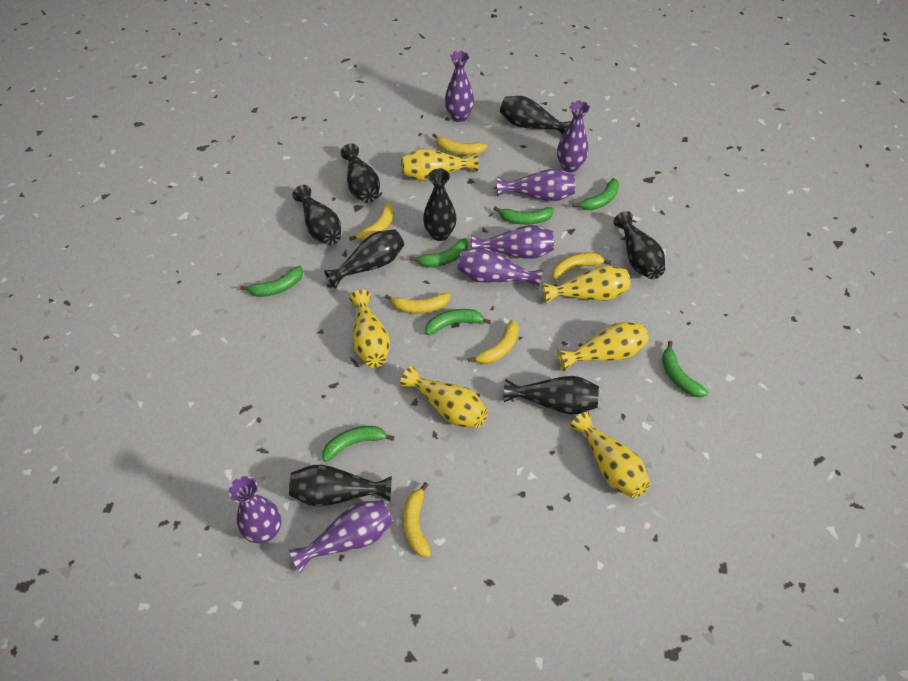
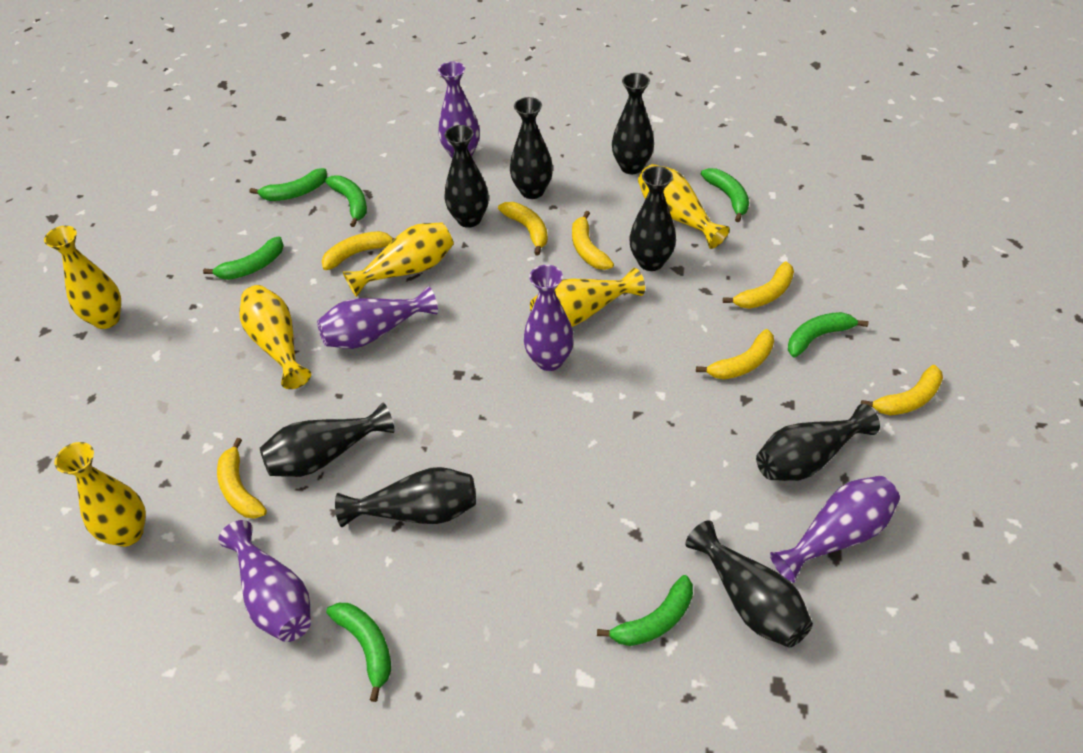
purple vase: 7 -> 5
yellow banana: 6 -> 7

